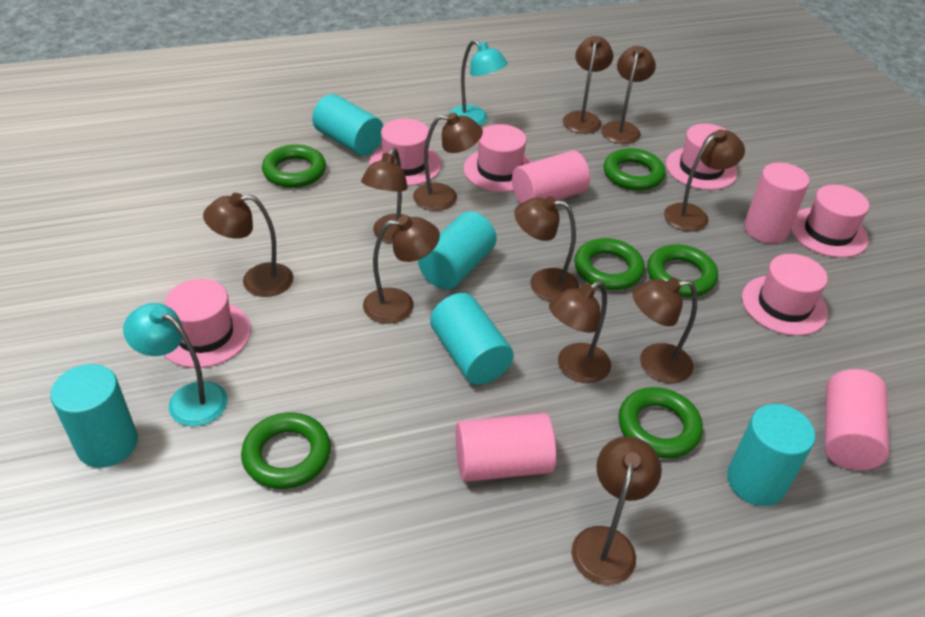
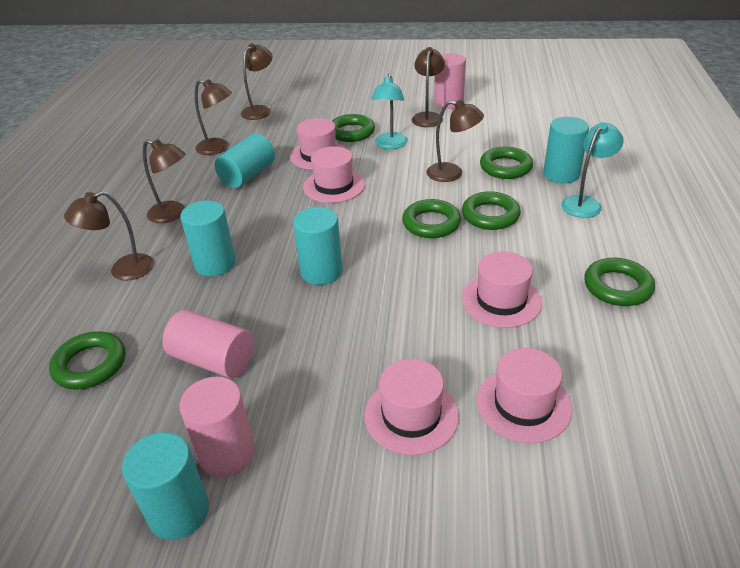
brown lamp: 11 -> 6
pink cylinder: 4 -> 3
pink hat: 6 -> 5

